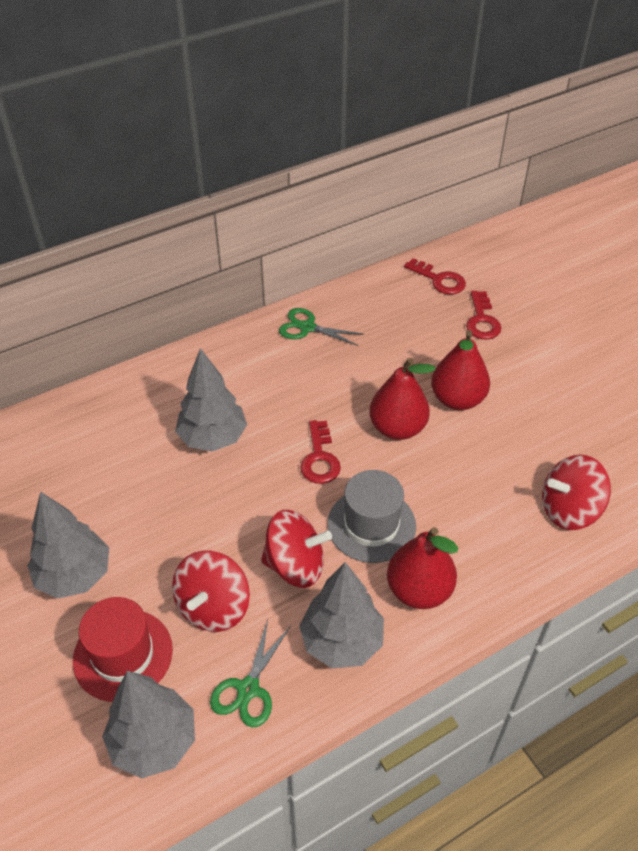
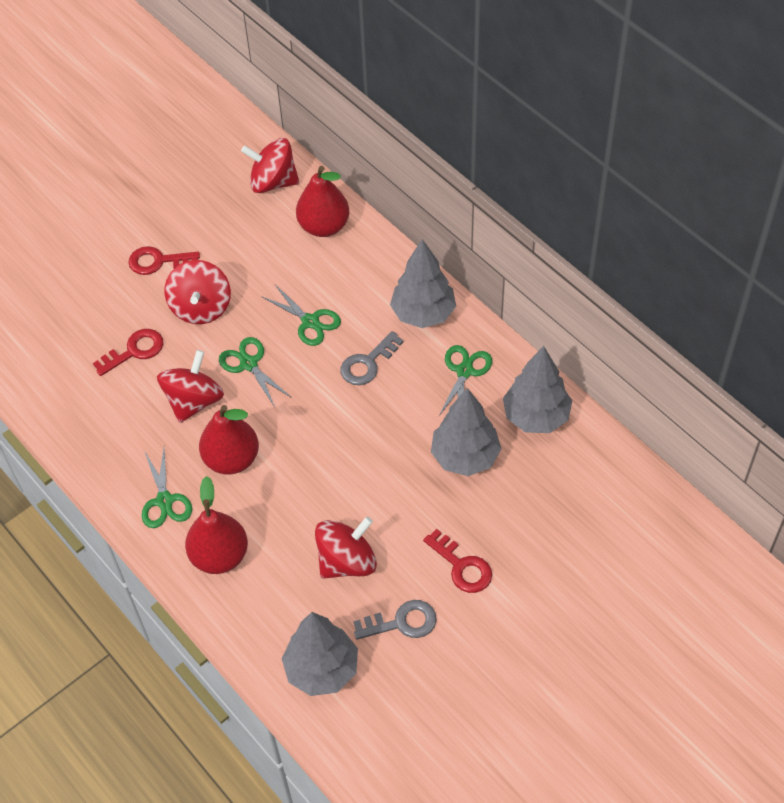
green scissors: 2 -> 4
grey hat: 1 -> 0
grey key: 0 -> 2
red hat: 1 -> 0
red spinning top: 3 -> 4

